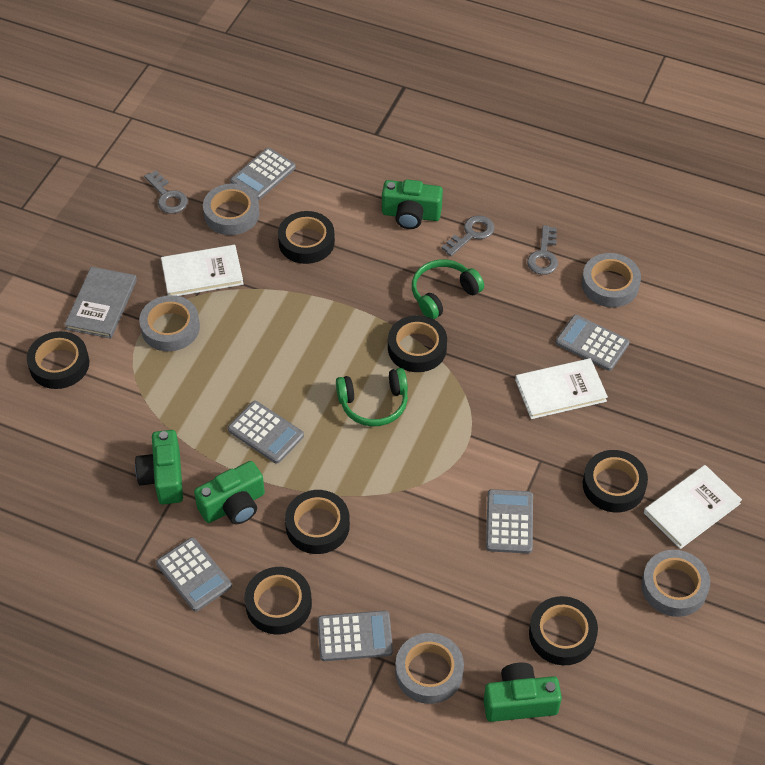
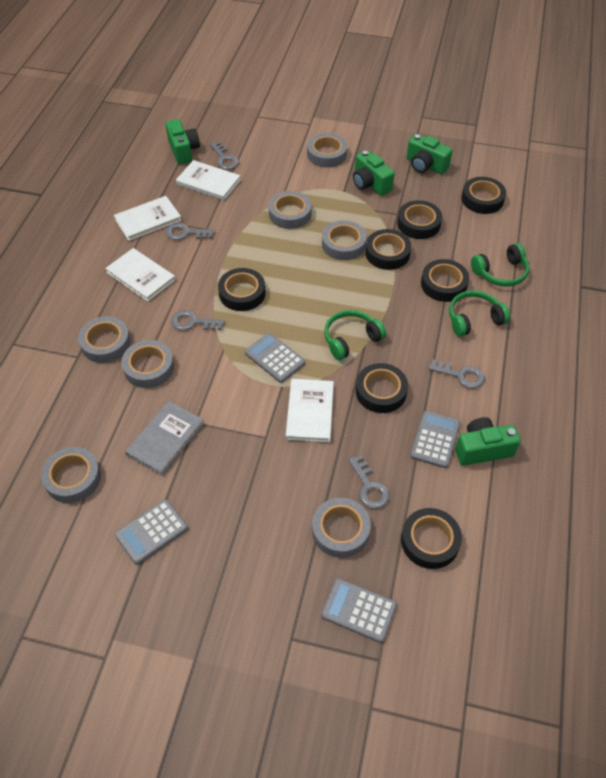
green headphones: 2 -> 3
grey calculator: 6 -> 4
grey key: 3 -> 5
grey tape: 5 -> 7
white book: 3 -> 4

